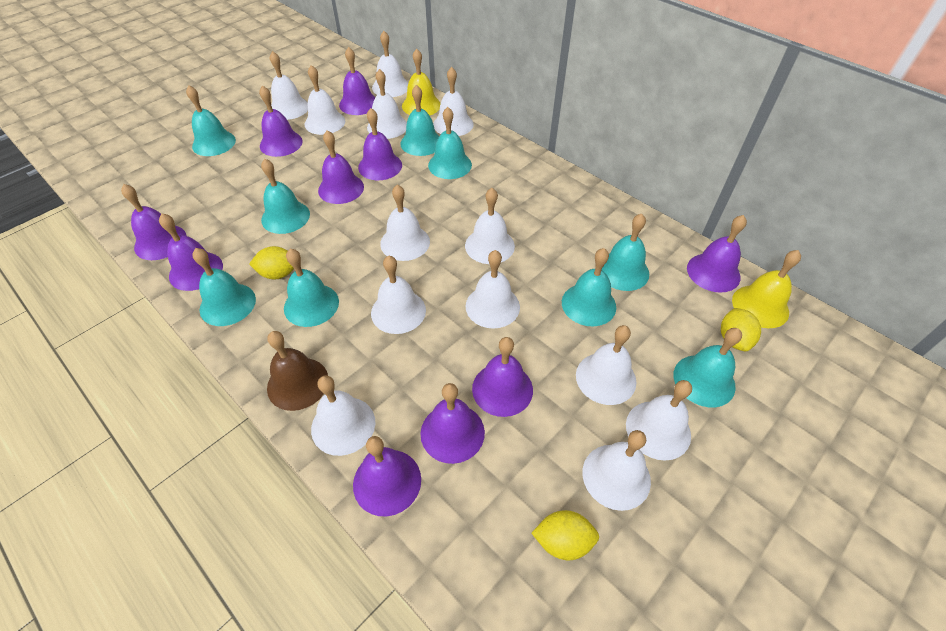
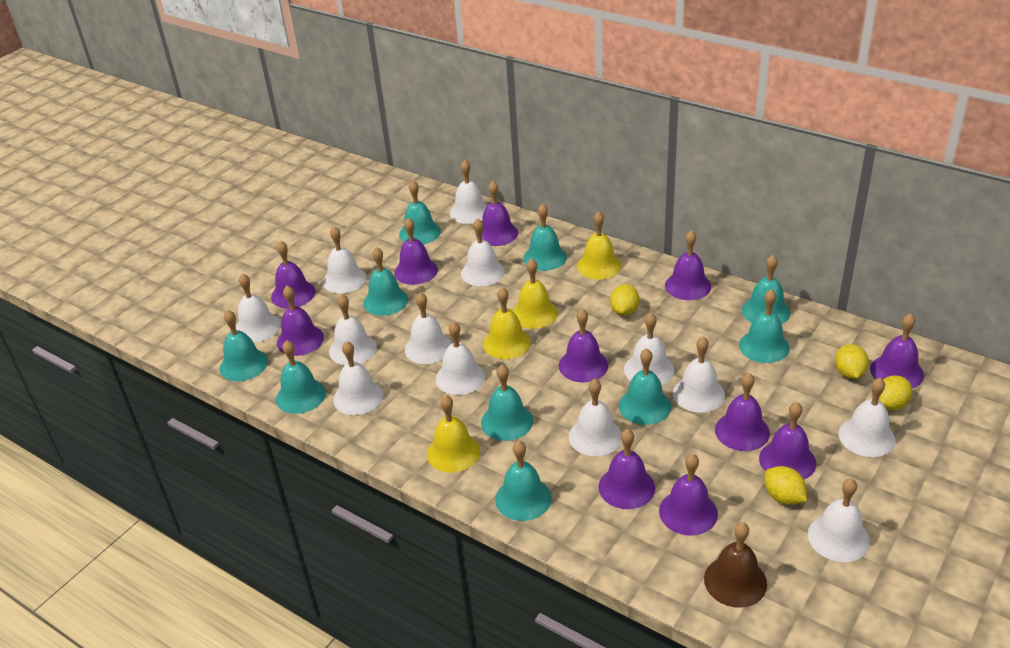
purple bell: 10 -> 11
turquoise bell: 9 -> 10
yellow bell: 2 -> 4
yellow lemon: 3 -> 4

